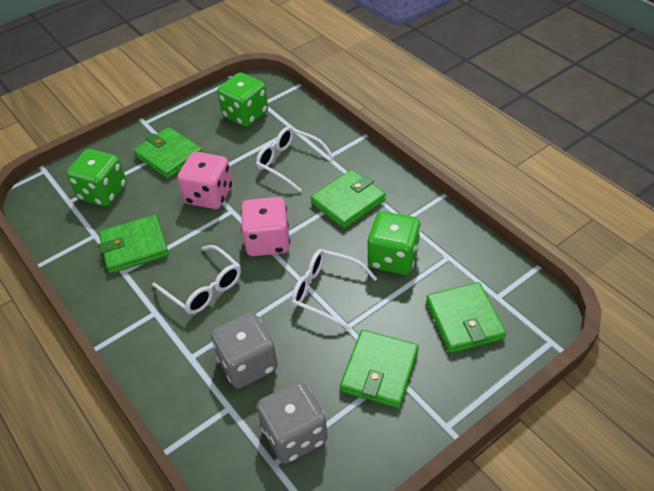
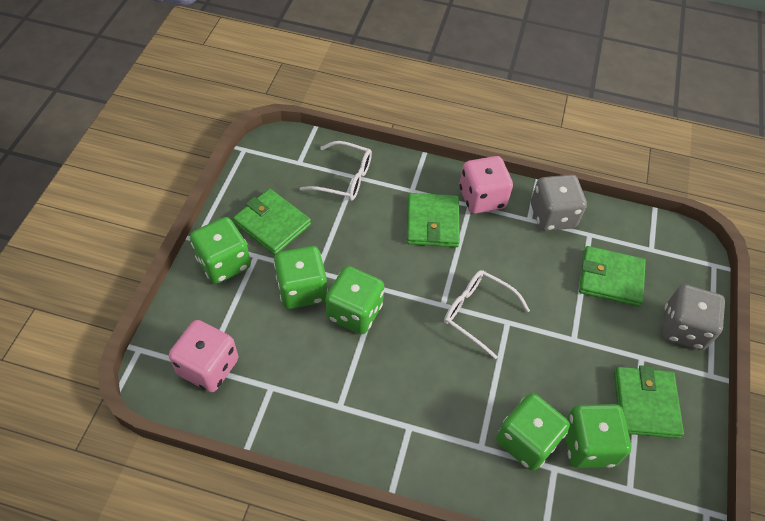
green dice: 3 -> 5
green wallet: 5 -> 4
white glasses: 3 -> 2

